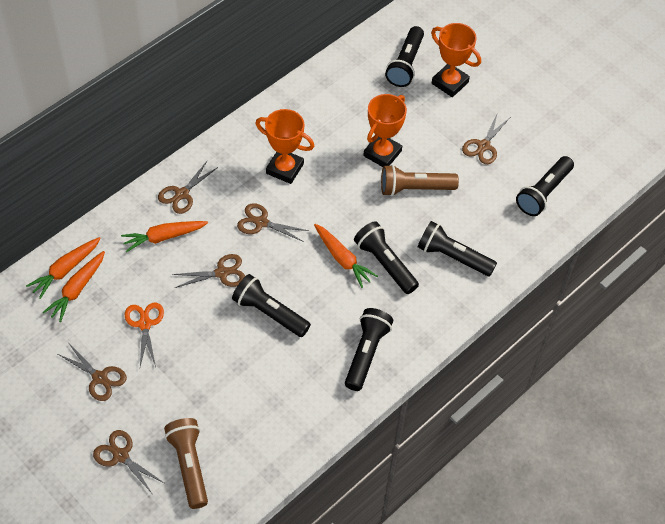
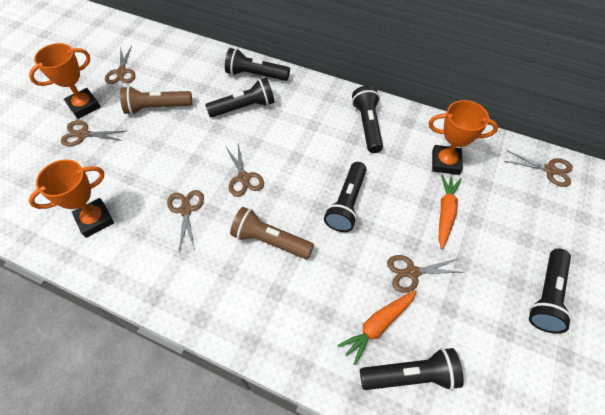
orange carrot: 4 -> 2
orange scissors: 1 -> 0

